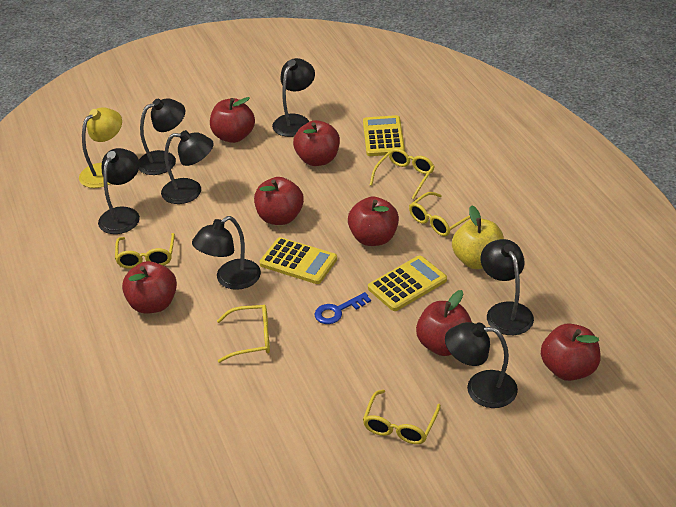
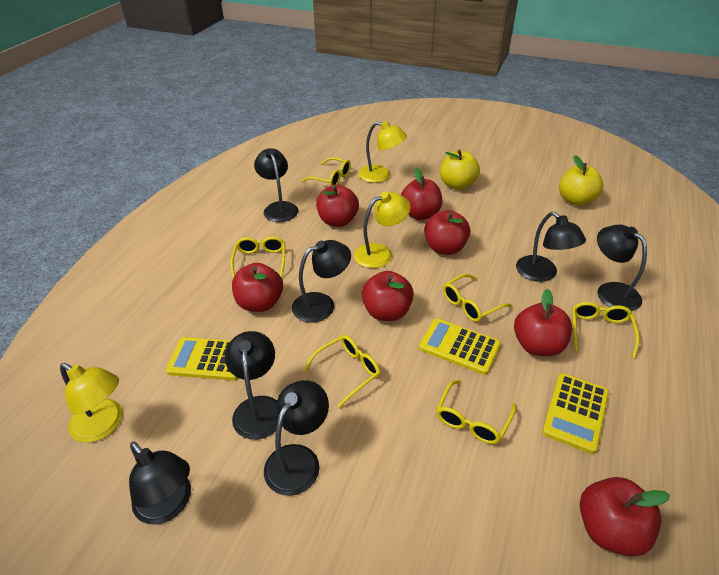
blue key: 1 -> 0
yellow apple: 1 -> 2
yellow glasses: 5 -> 6
yellow lamp: 1 -> 3

